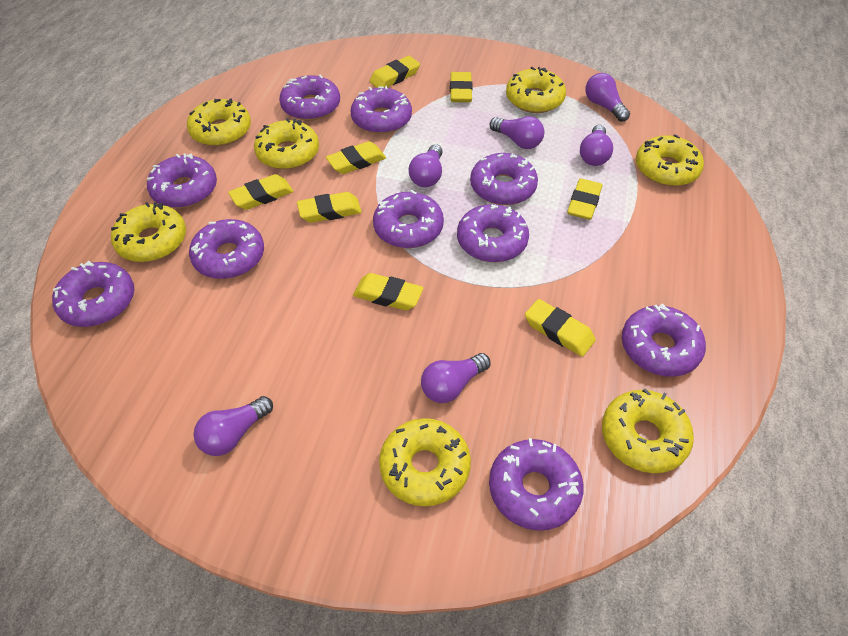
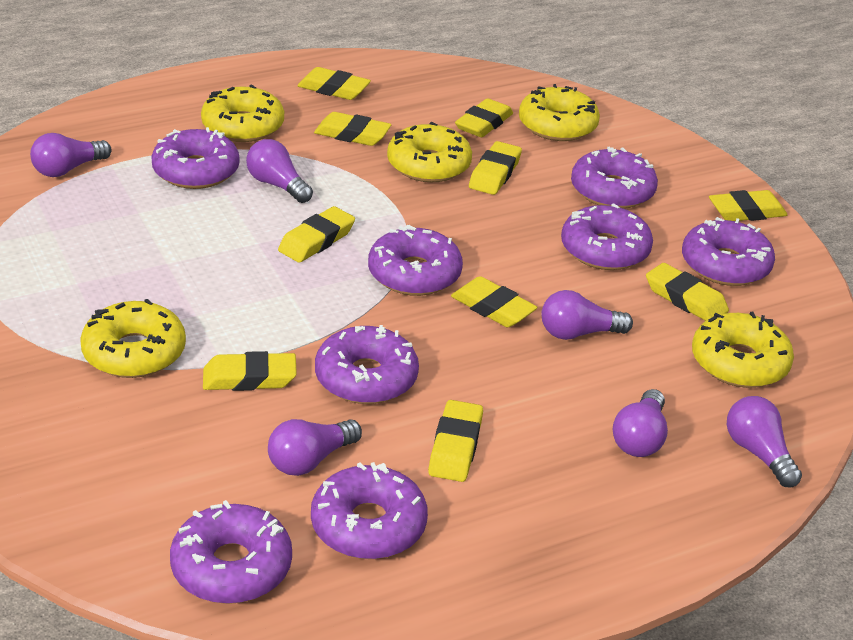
purple donut: 10 -> 8
yellow donut: 7 -> 5
yellow eraser: 8 -> 10

